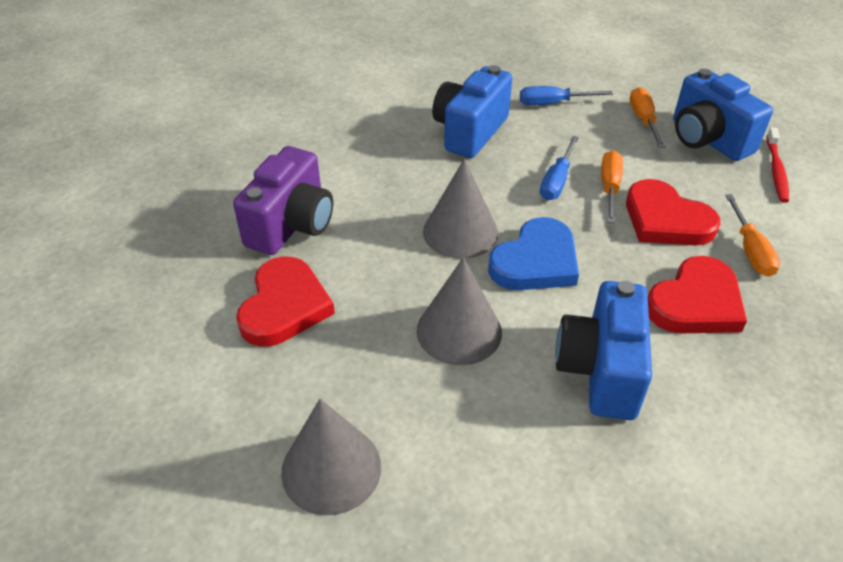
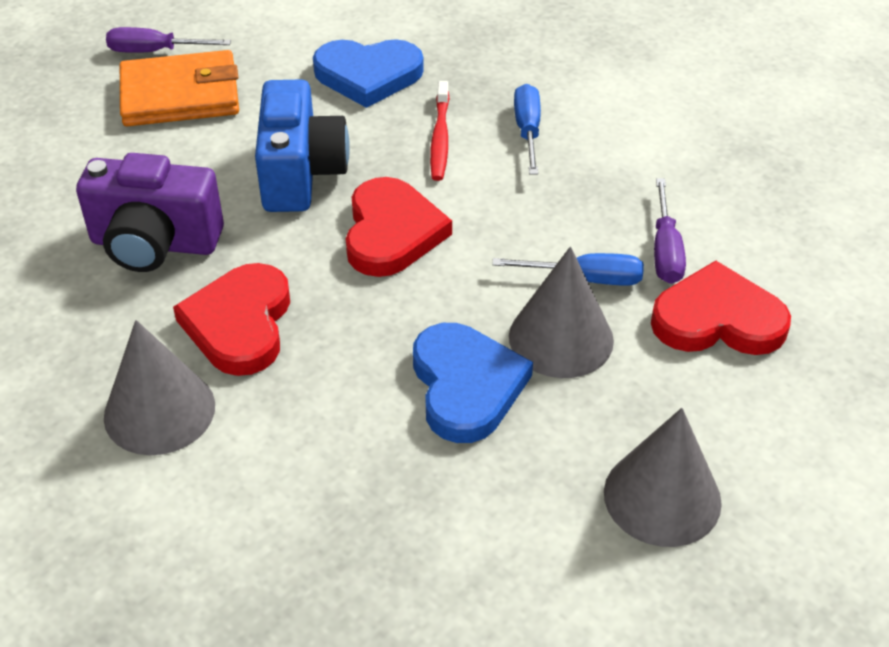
blue camera: 3 -> 1
blue heart: 1 -> 2
orange screwdriver: 3 -> 0
orange wallet: 0 -> 1
purple screwdriver: 0 -> 2

